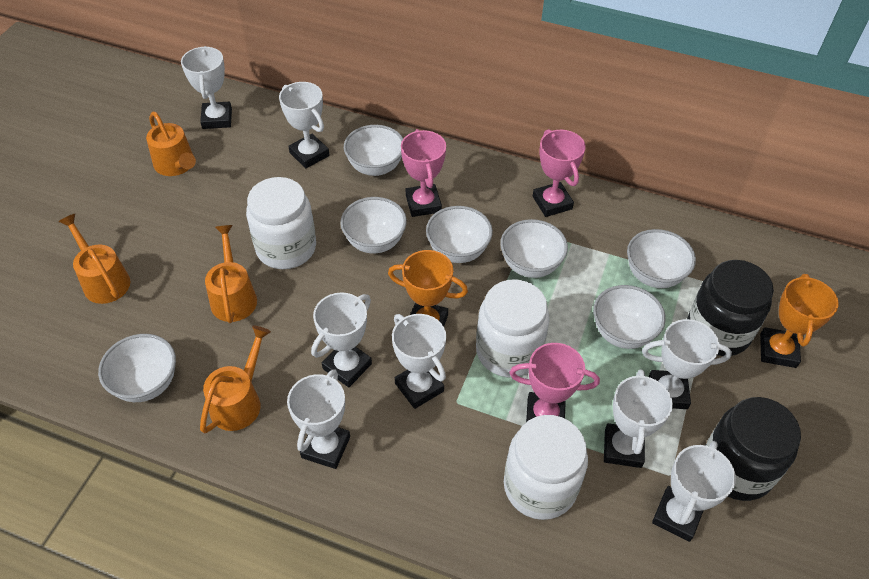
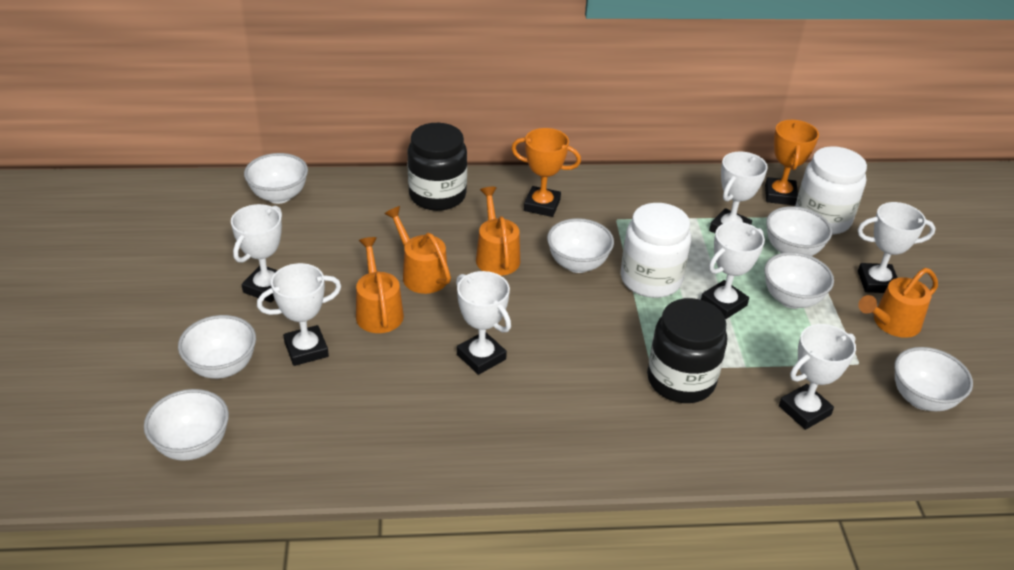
pink trophy: 3 -> 0
white jar: 3 -> 2
white trophy: 8 -> 7

